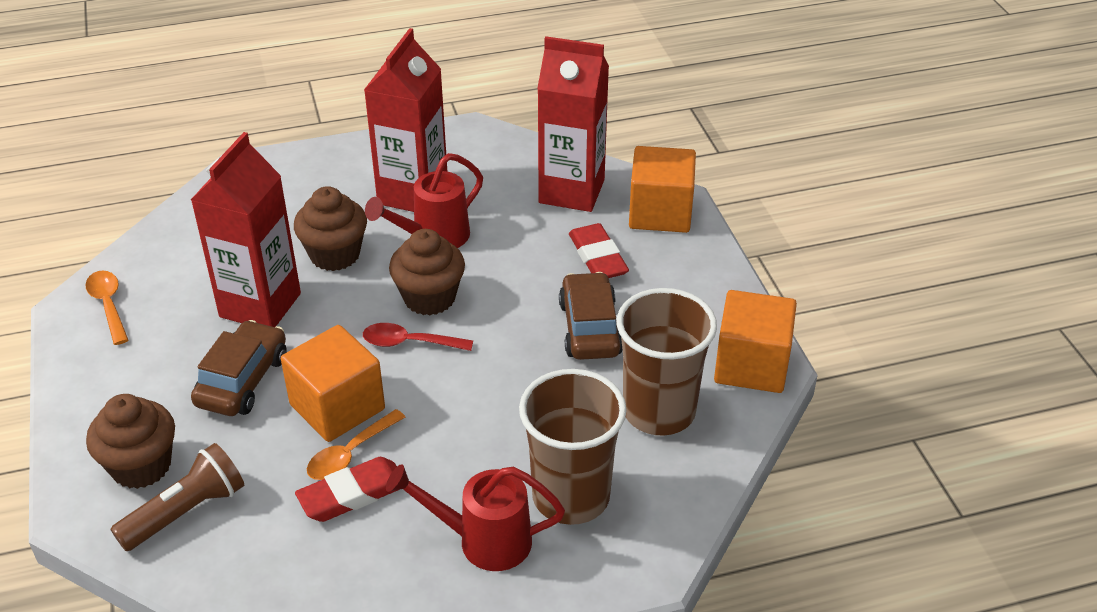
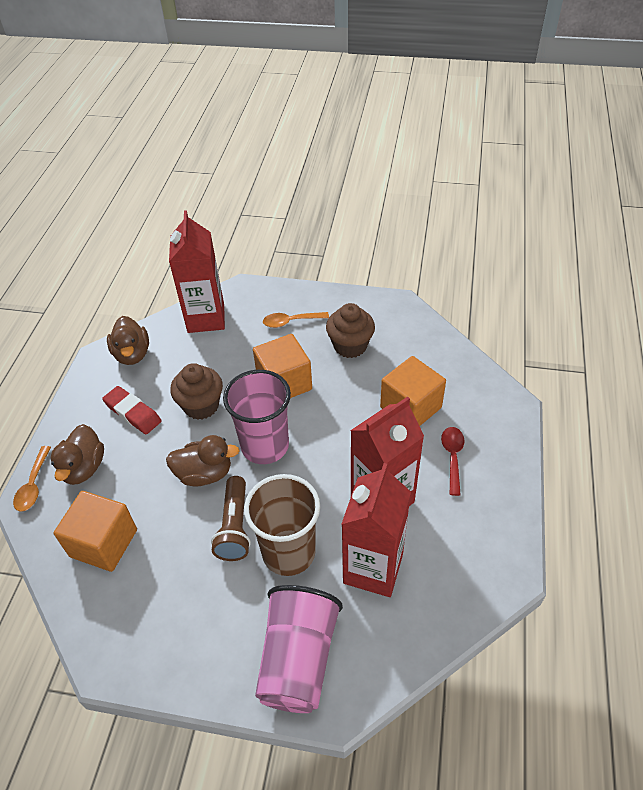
brown car: 2 -> 0
brown cup: 2 -> 1
brown cupcake: 3 -> 2
brown duck: 0 -> 3
pink cup: 0 -> 2
red eraser: 2 -> 1
red watering can: 2 -> 0

